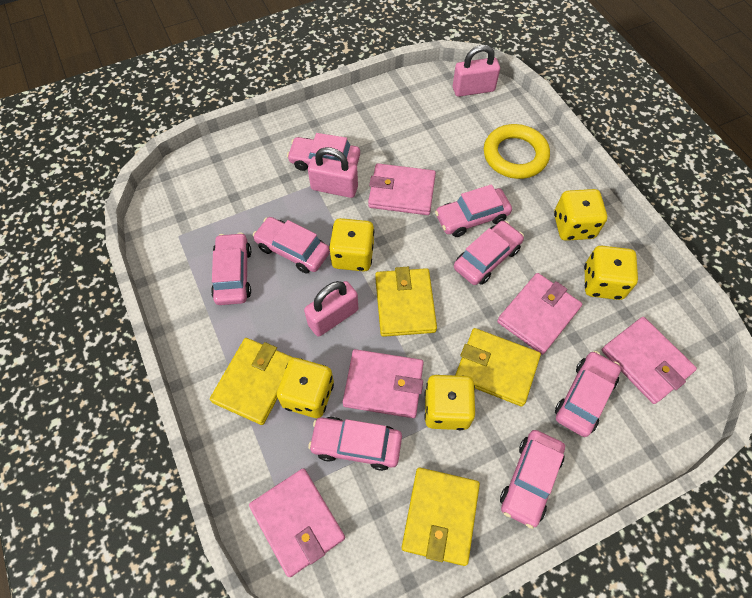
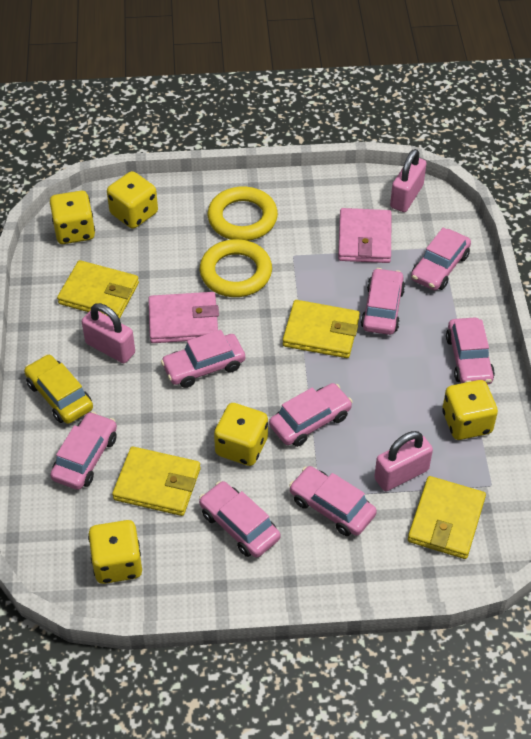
pink wallet: 5 -> 2
yellow car: 0 -> 1
yellow ring: 1 -> 2

